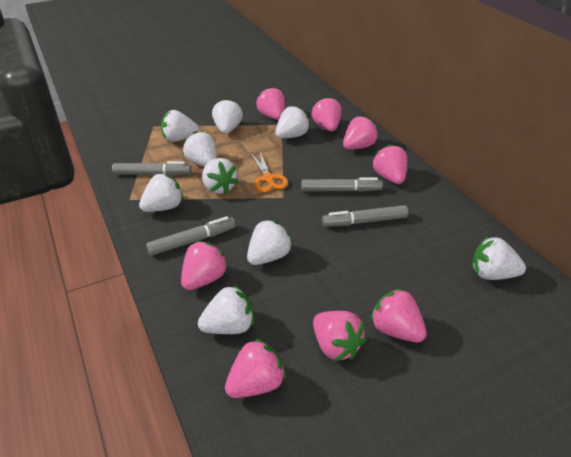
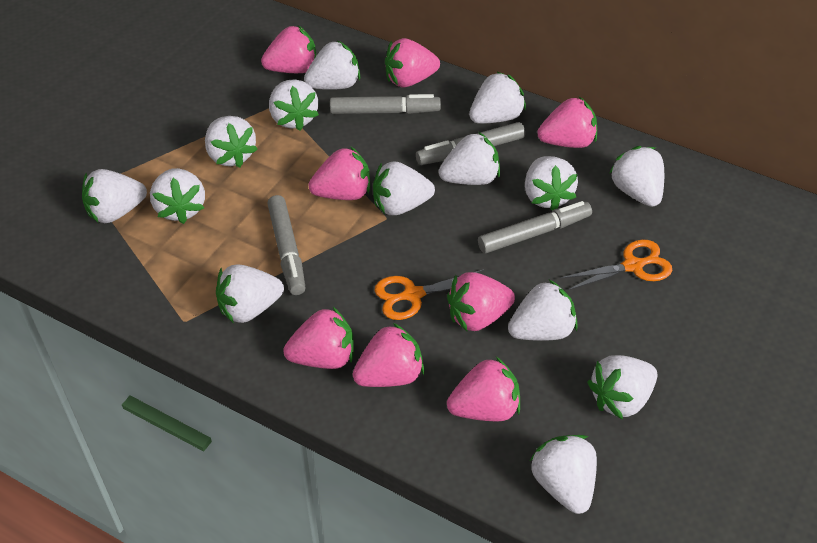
orange scissors: 1 -> 2
white strawberry: 9 -> 14

